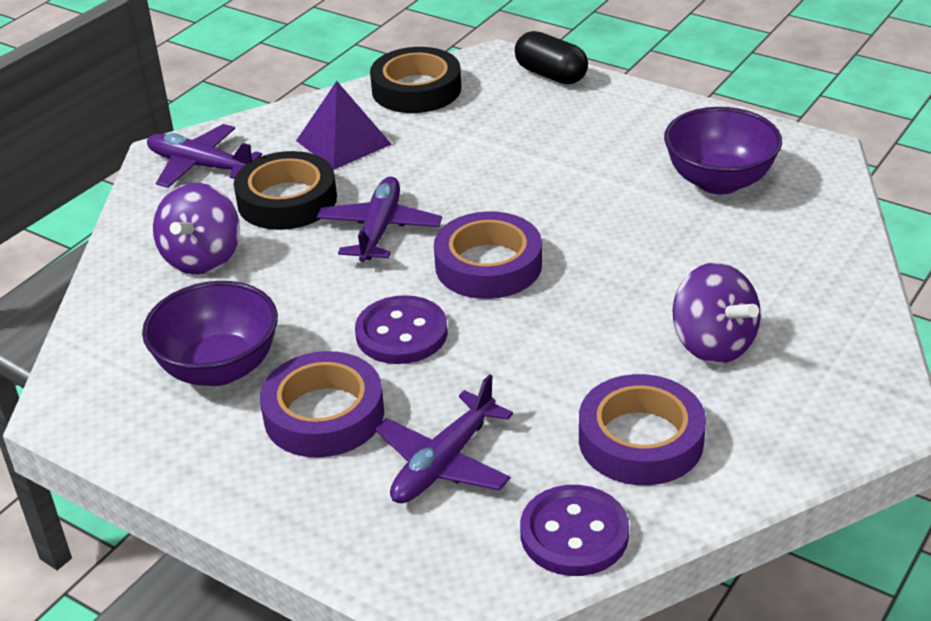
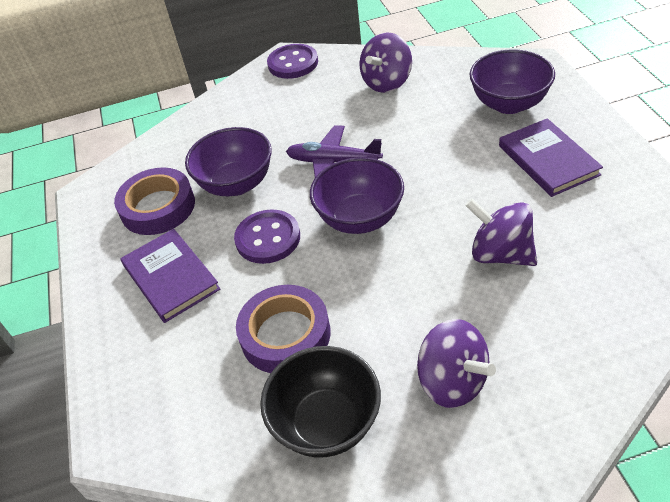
black bowl: 0 -> 1
black capsule: 1 -> 0
black tape: 2 -> 0
purple book: 0 -> 2
purple bowl: 2 -> 3
purple plane: 3 -> 1
purple pyramid: 1 -> 0
purple spinning top: 2 -> 3
purple tape: 3 -> 2

